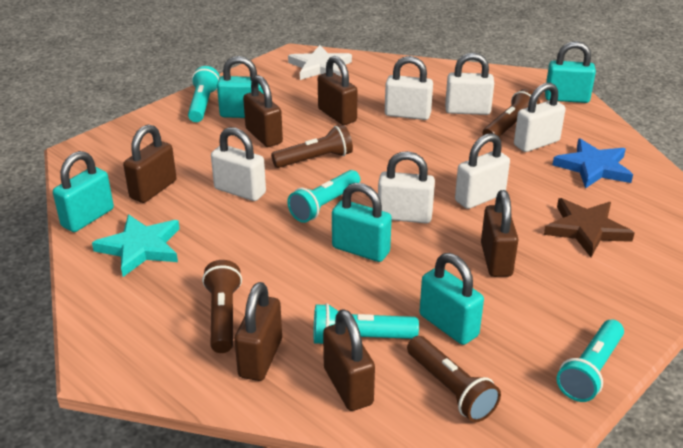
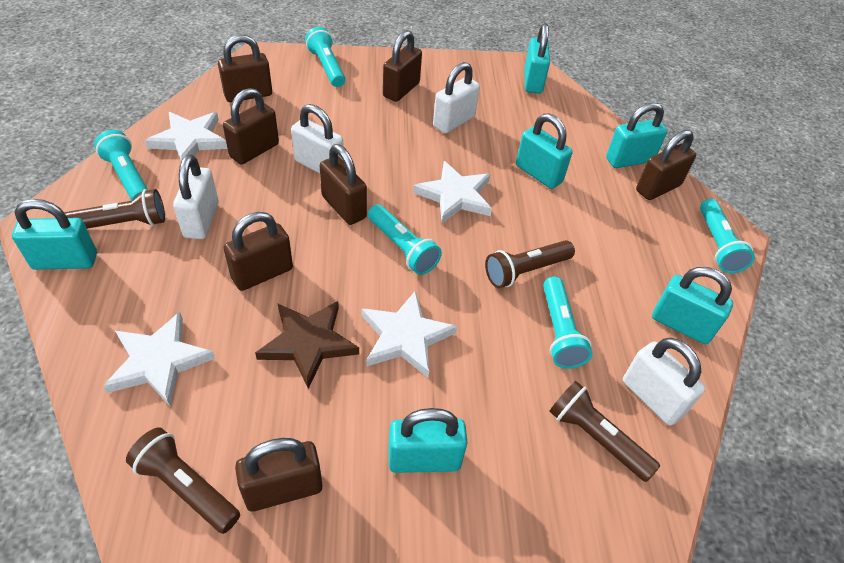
blue star: 1 -> 0
brown padlock: 6 -> 7
turquoise flashlight: 4 -> 5
turquoise padlock: 5 -> 6
turquoise star: 1 -> 0
white padlock: 6 -> 4
white star: 1 -> 4

